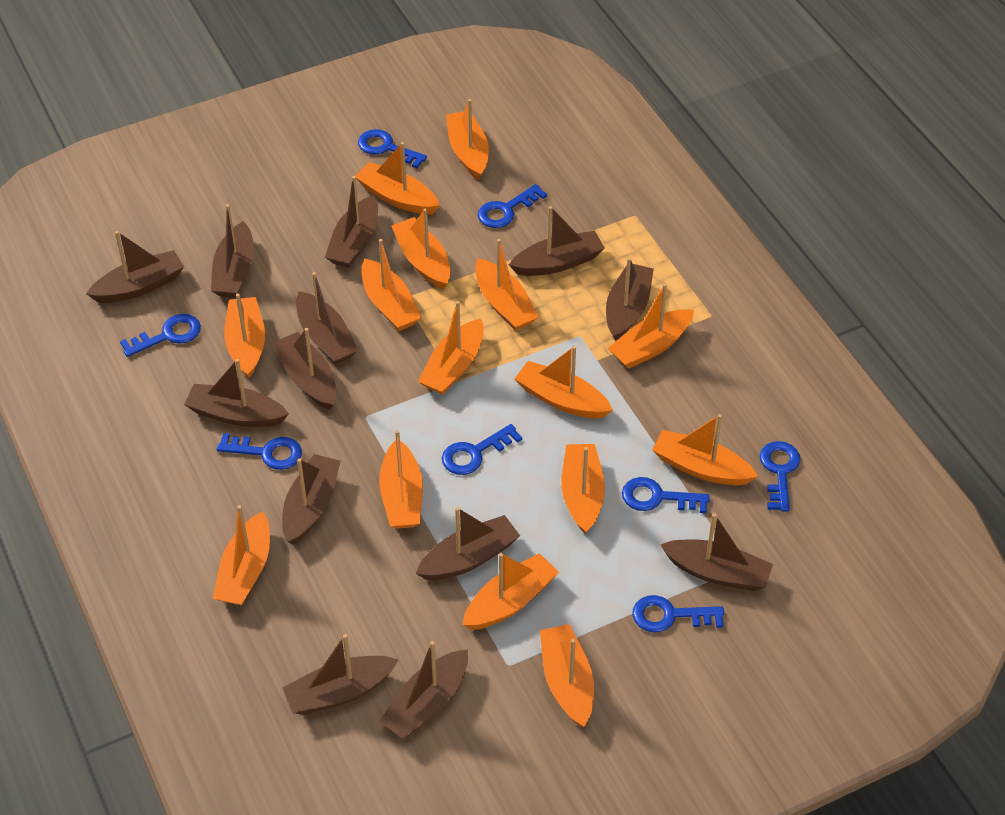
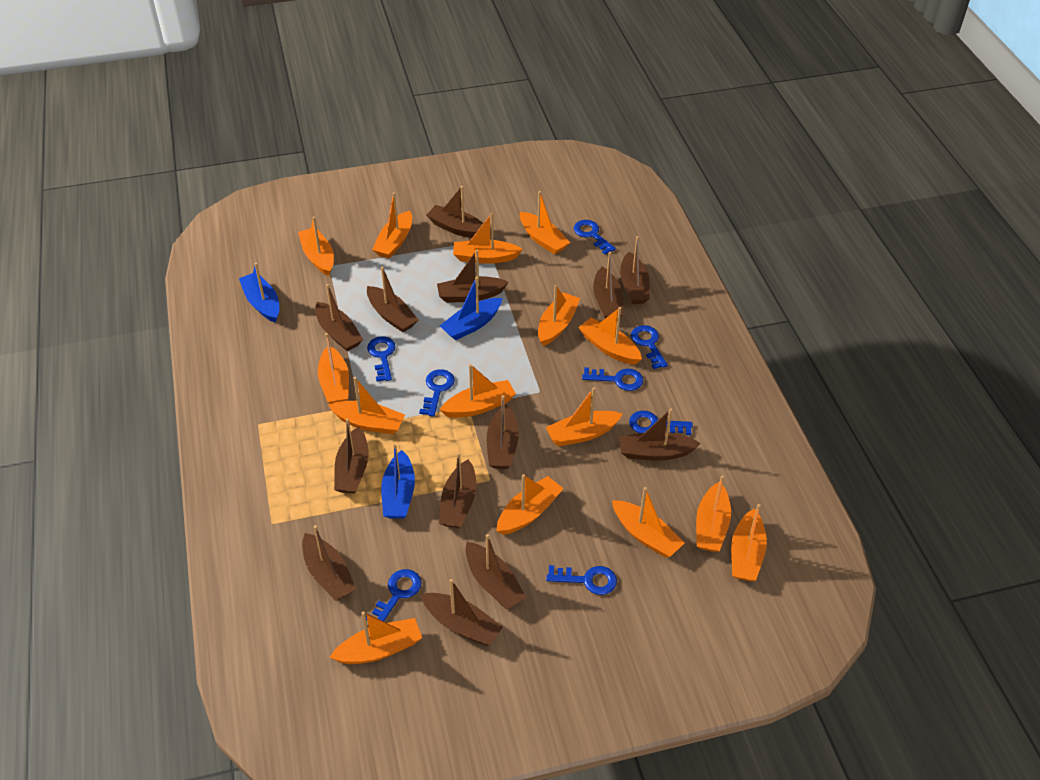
blue boat: 0 -> 3

